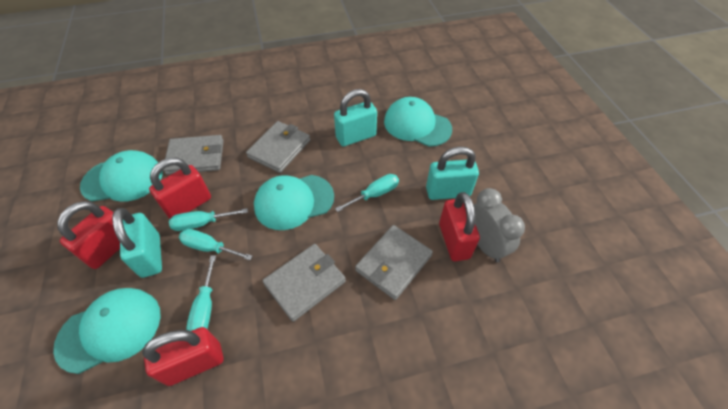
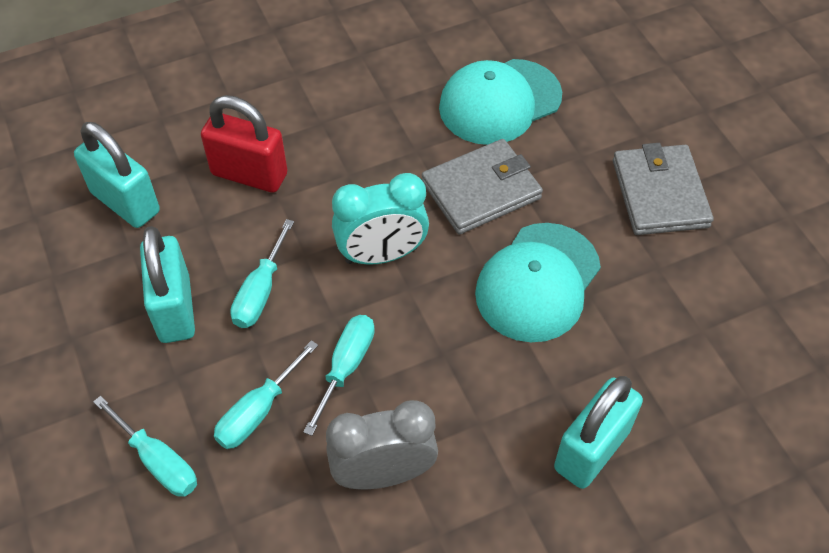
grey wallet: 4 -> 2
red padlock: 4 -> 1
turquoise cap: 4 -> 2
turquoise clock: 0 -> 1

